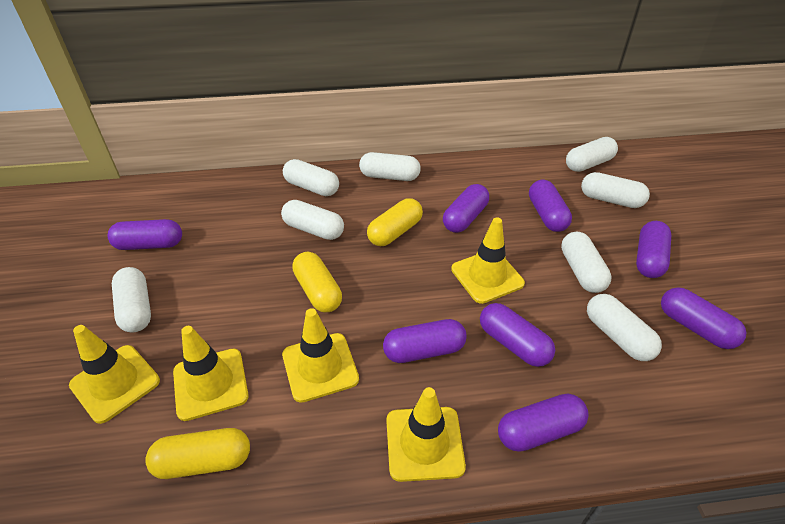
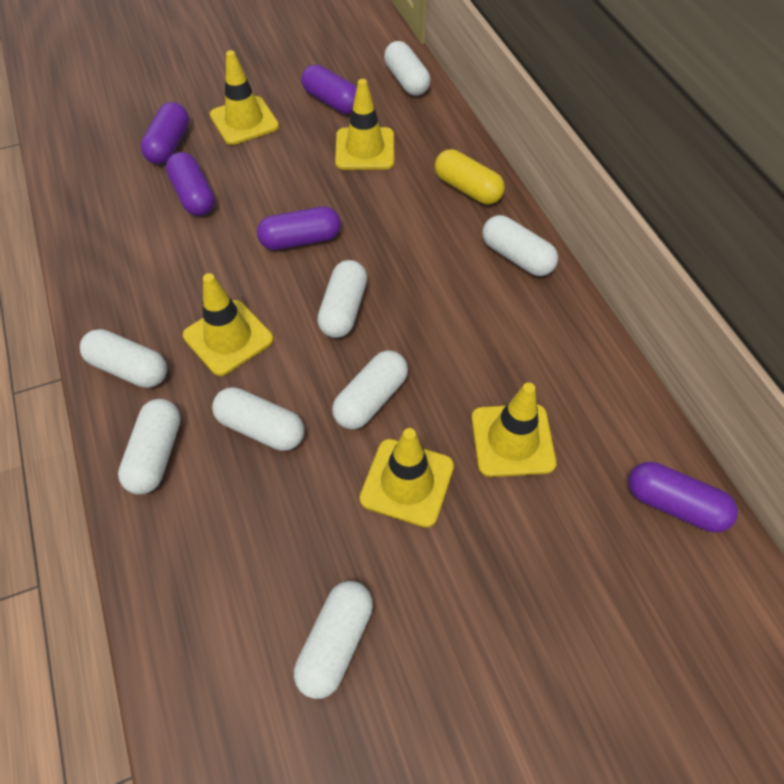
purple capsule: 8 -> 5
yellow capsule: 3 -> 1

